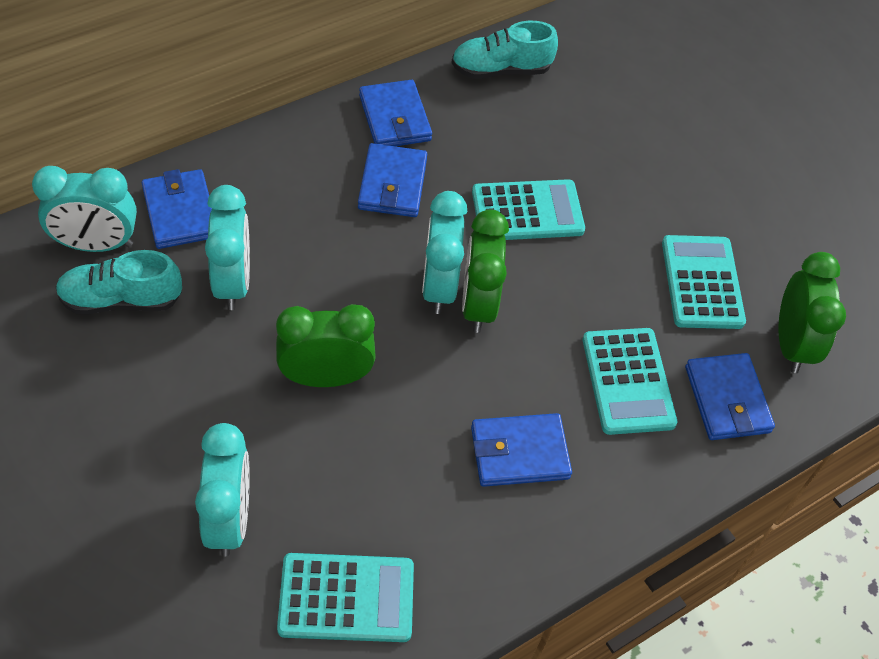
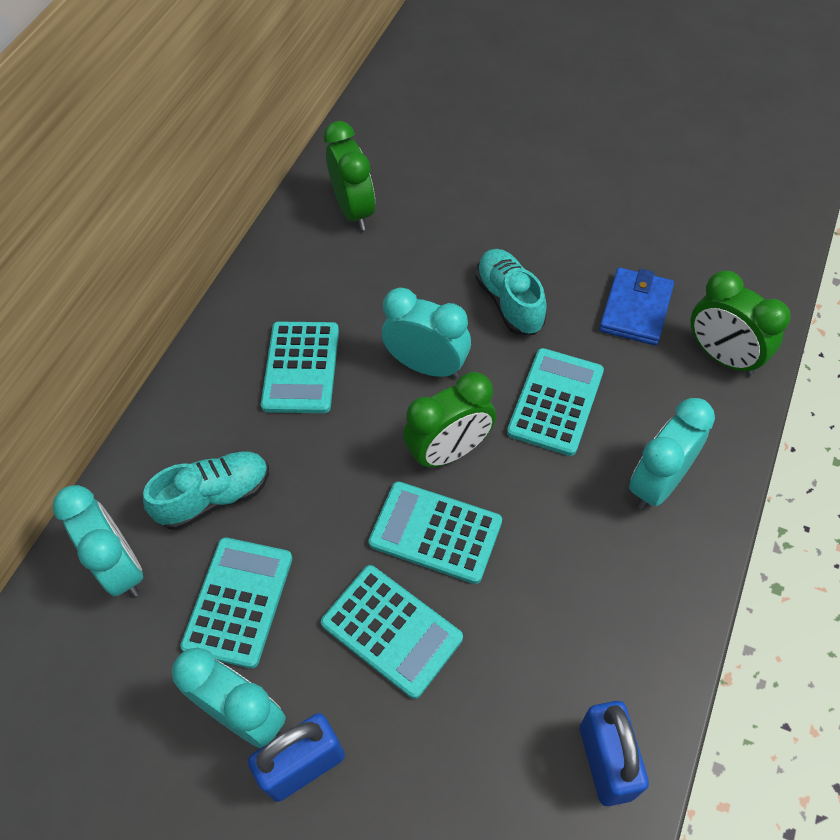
blue padlock: 0 -> 2
blue wallet: 5 -> 1
turquoise calculator: 4 -> 5

